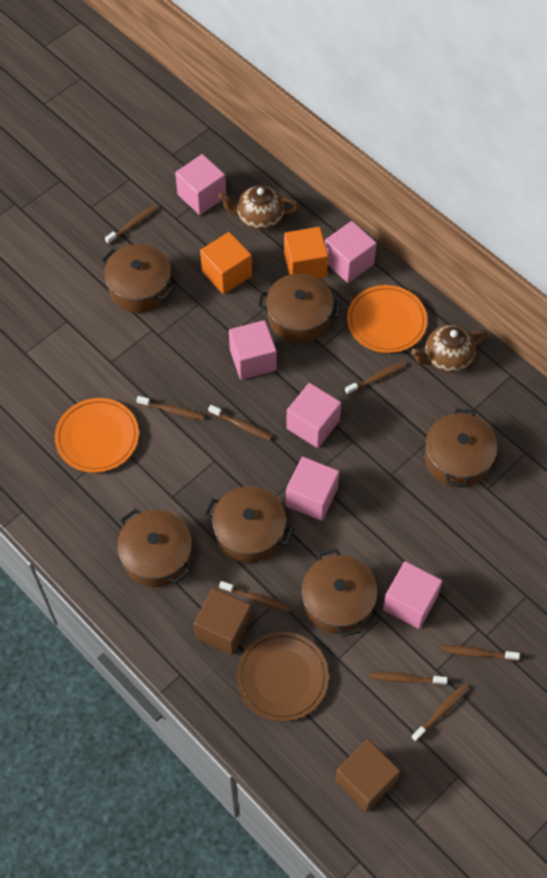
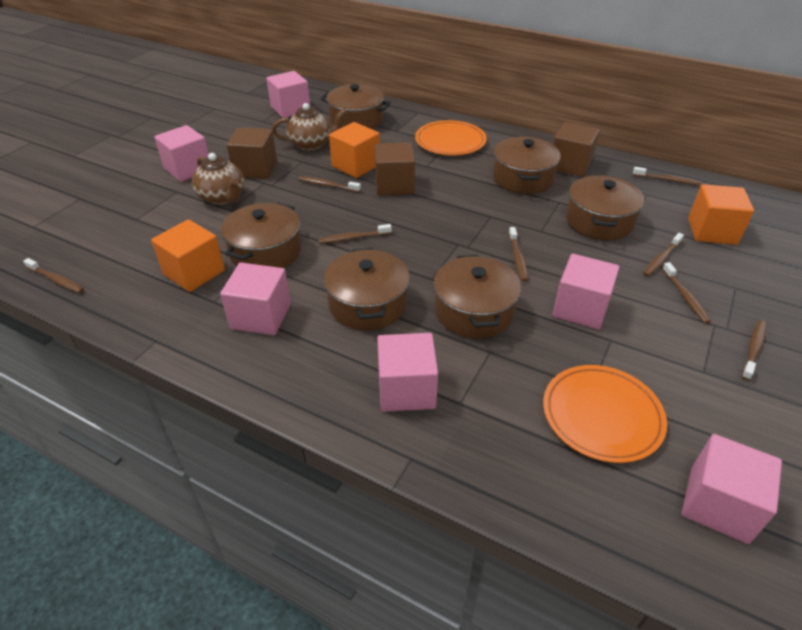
brown cube: 2 -> 3
brown plate: 1 -> 0
orange cube: 2 -> 3

